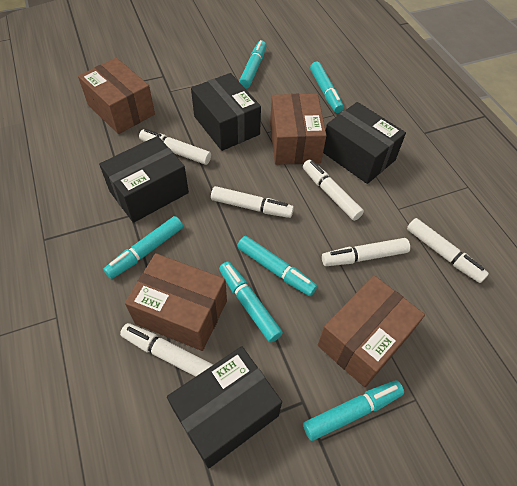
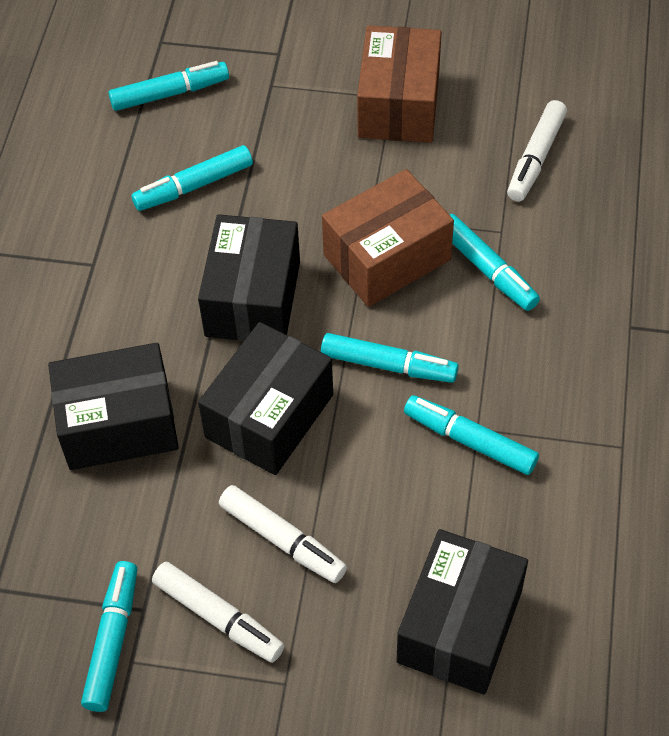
brown box: 4 -> 2
white marker: 6 -> 3

